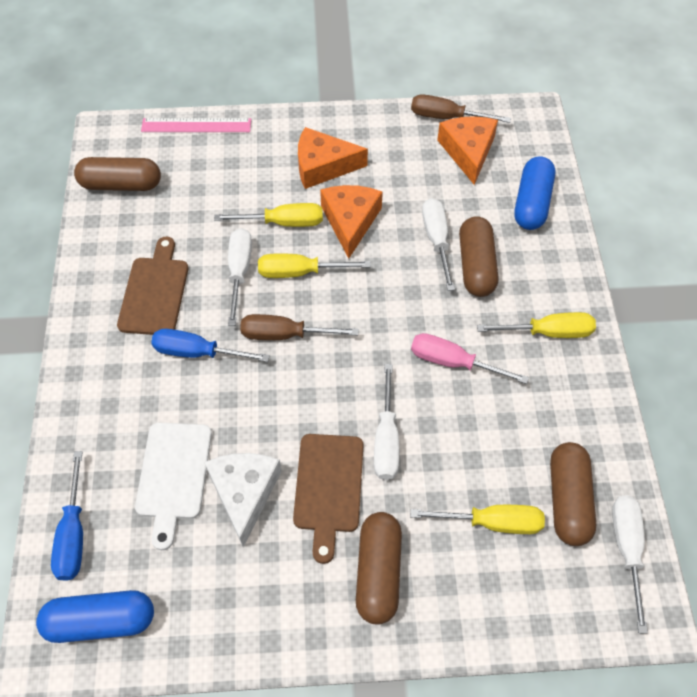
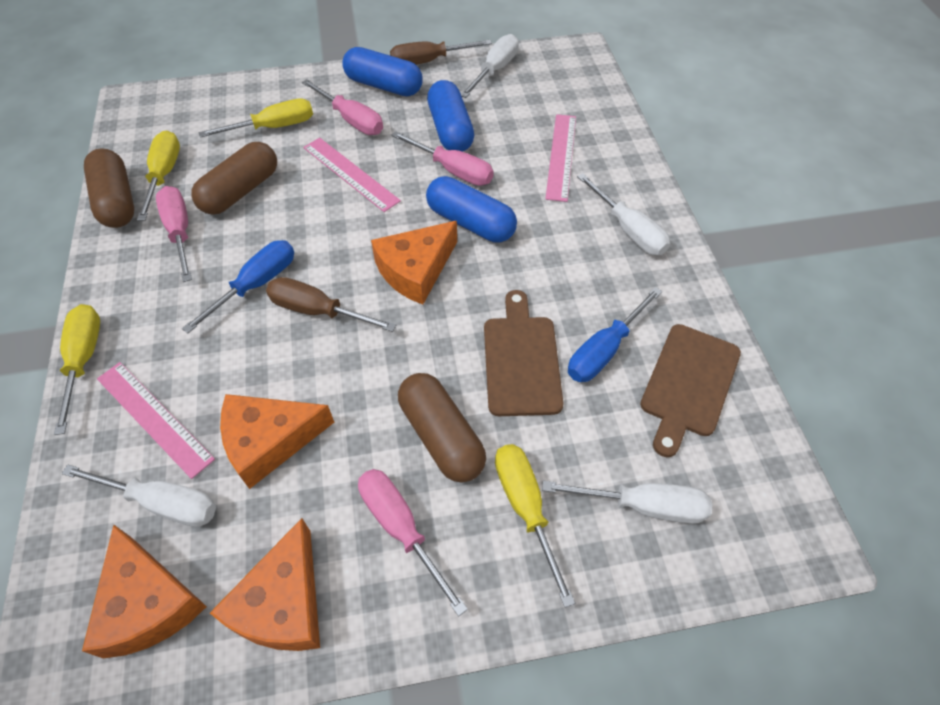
blue capsule: 2 -> 3
brown capsule: 4 -> 3
orange cheese: 3 -> 4
pink ruler: 1 -> 3
pink screwdriver: 1 -> 4
white cheese: 1 -> 0
white cutting board: 1 -> 0

